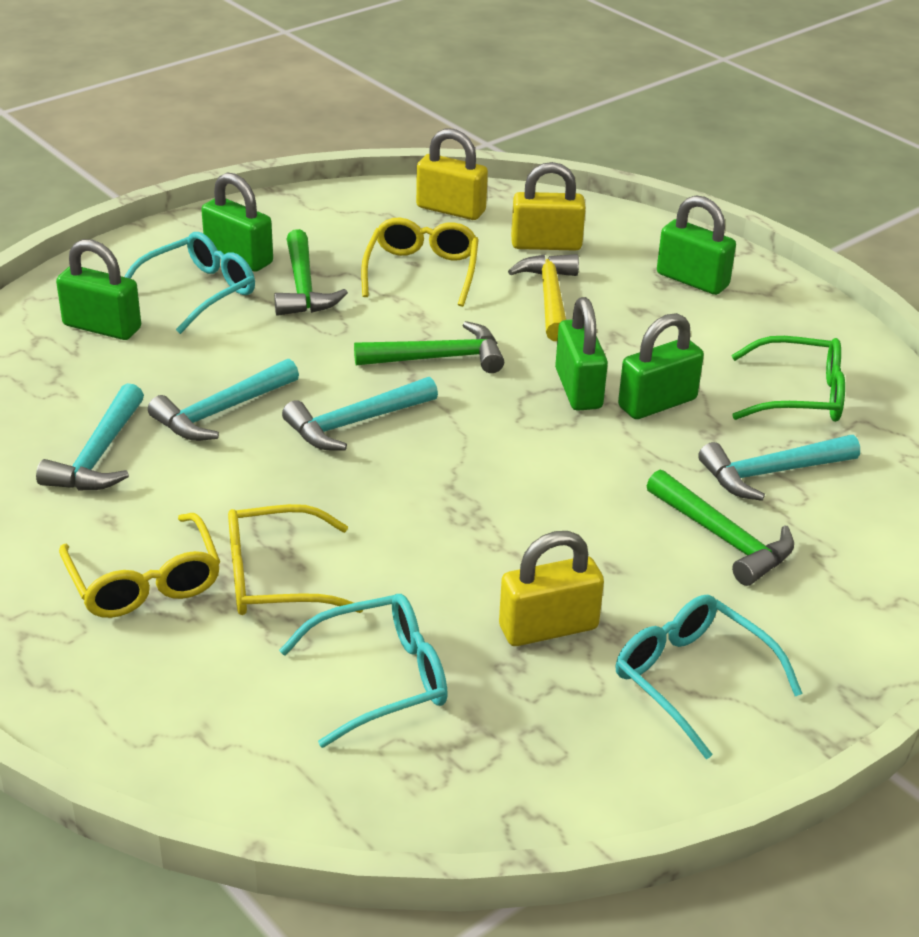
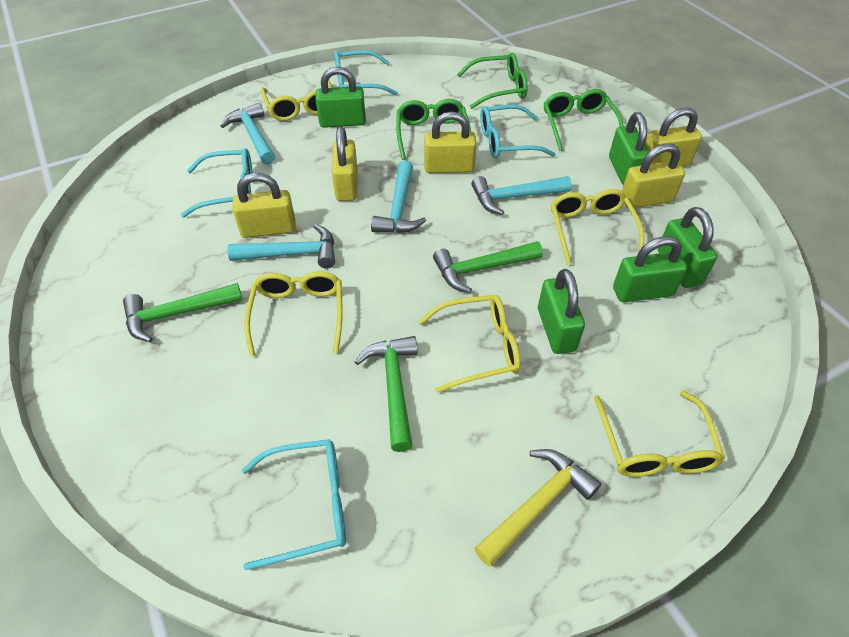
green glasses: 1 -> 3
turquoise glasses: 3 -> 4
yellow glasses: 3 -> 5
yellow padlock: 3 -> 5

